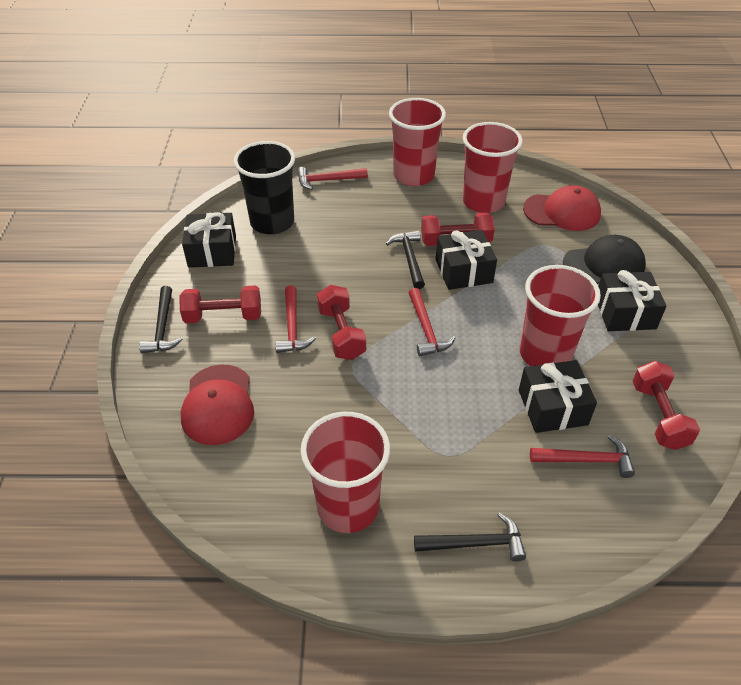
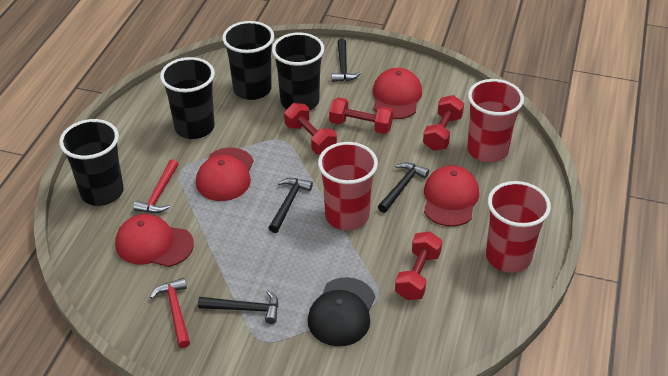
black cup: 1 -> 4
black gift: 4 -> 0
black hammer: 3 -> 4
red cap: 2 -> 4
red cup: 4 -> 3
red hammer: 4 -> 2

